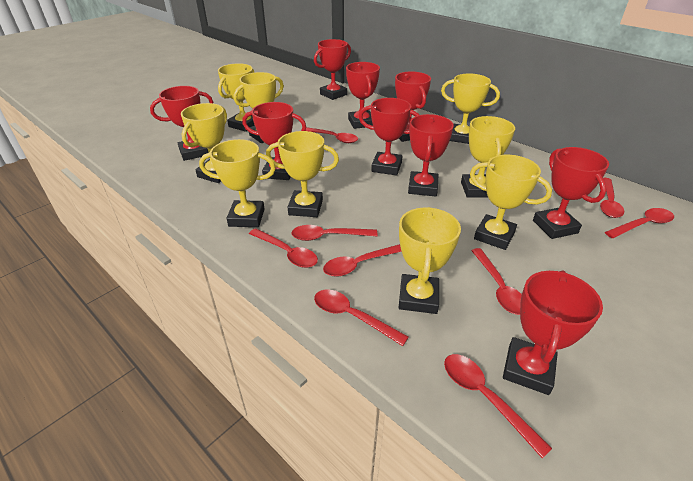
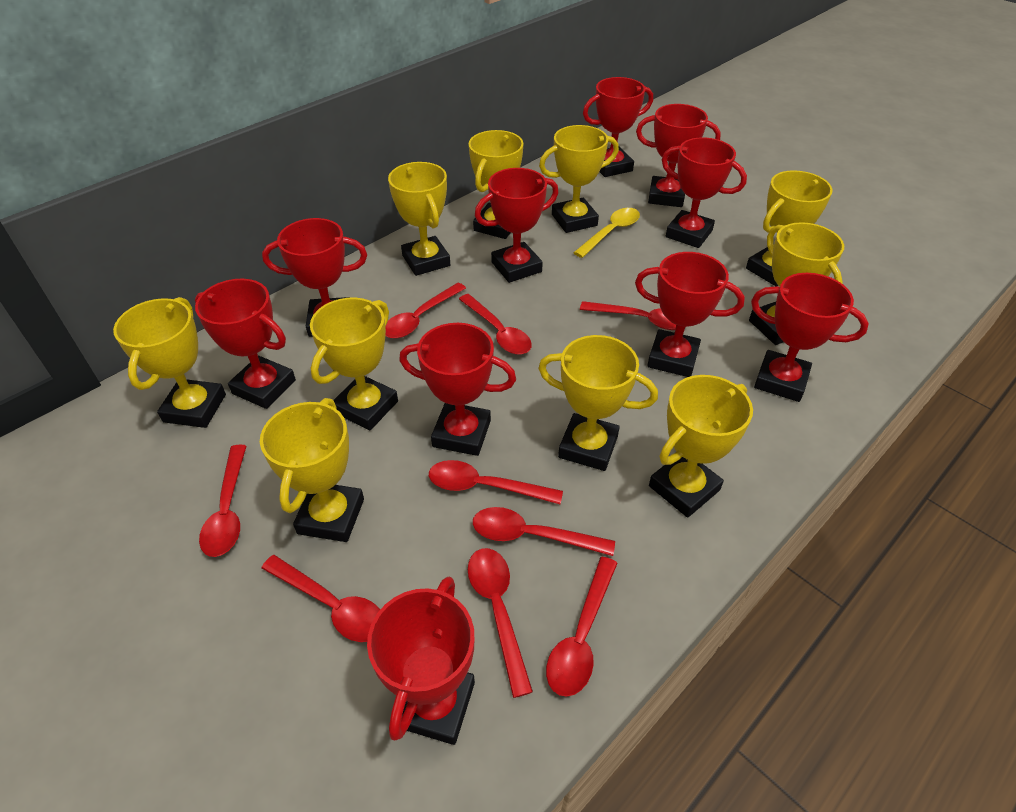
red trophy: 9 -> 10
yellow spoon: 0 -> 1
yellow trophy: 9 -> 10

